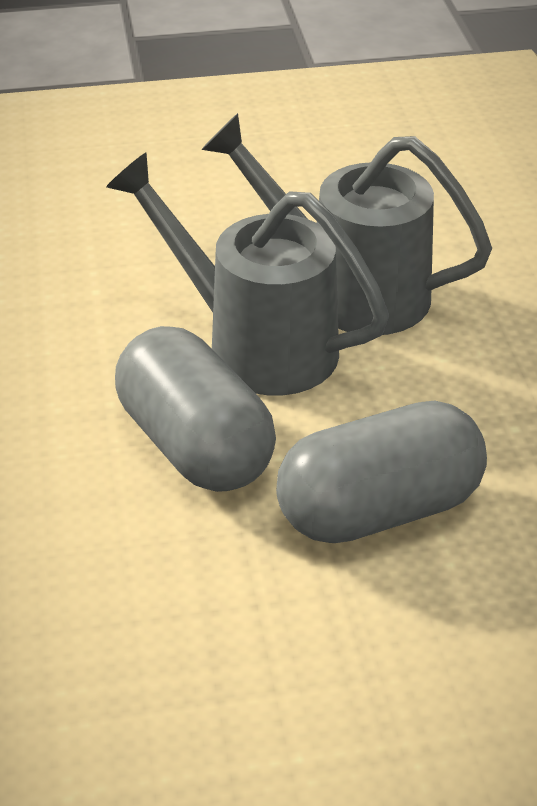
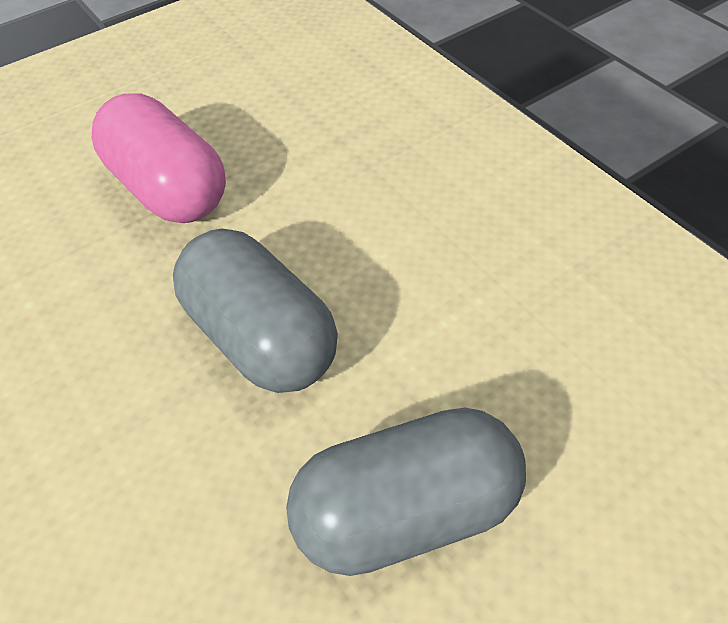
grey watering can: 2 -> 0
pink capsule: 0 -> 1

